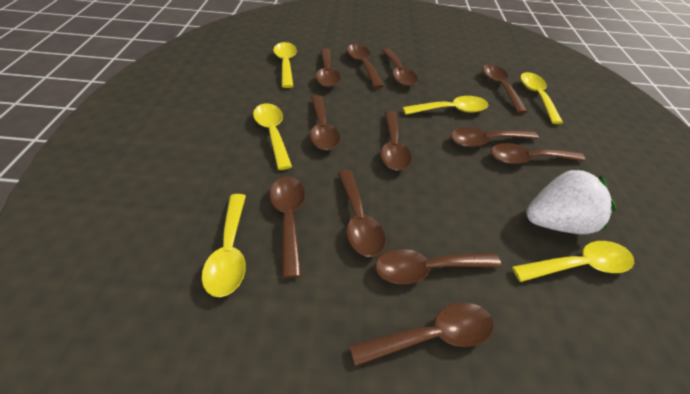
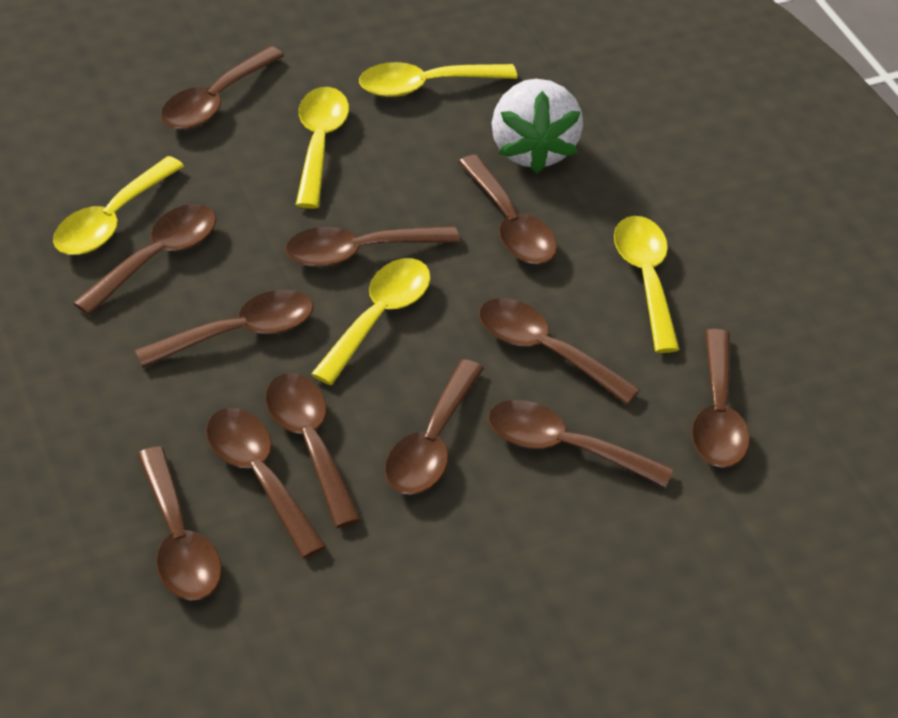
yellow spoon: 6 -> 5

